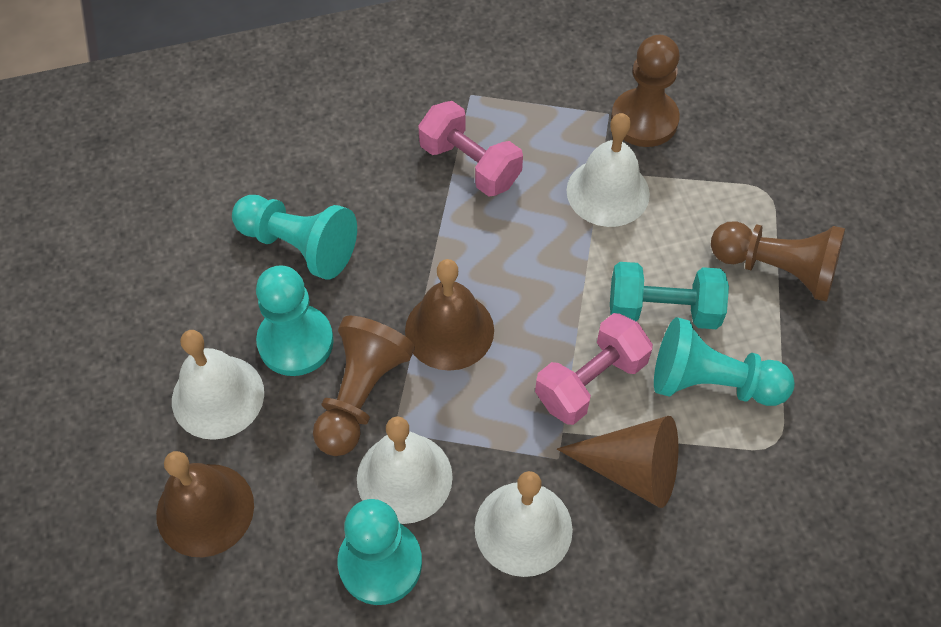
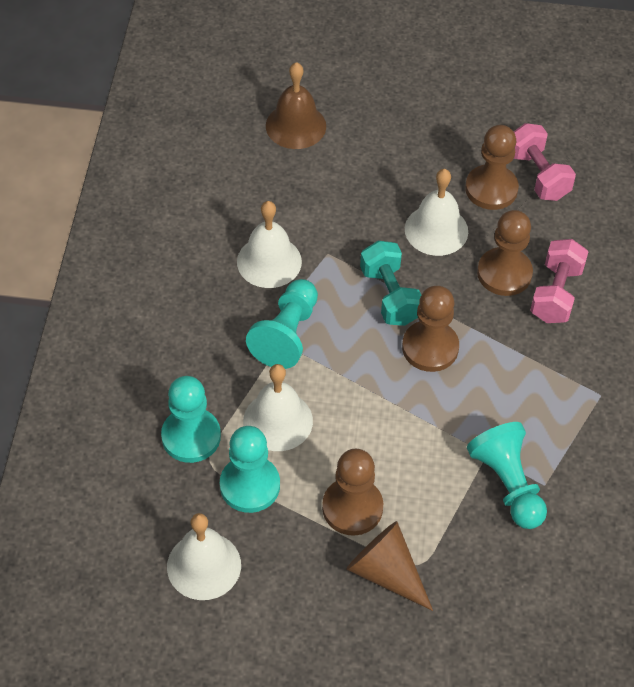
brown bell: 2 -> 1
brown pawn: 3 -> 4

